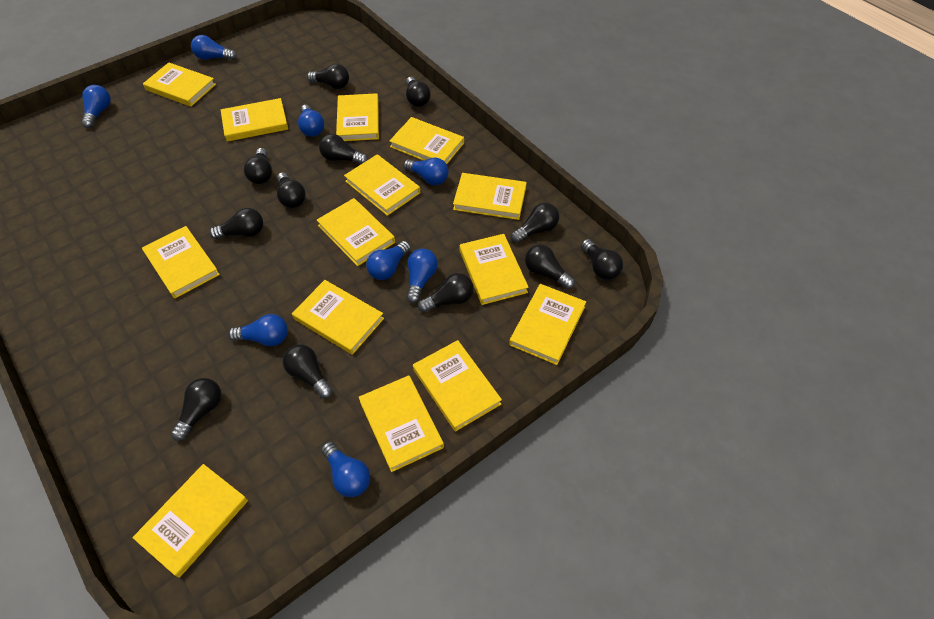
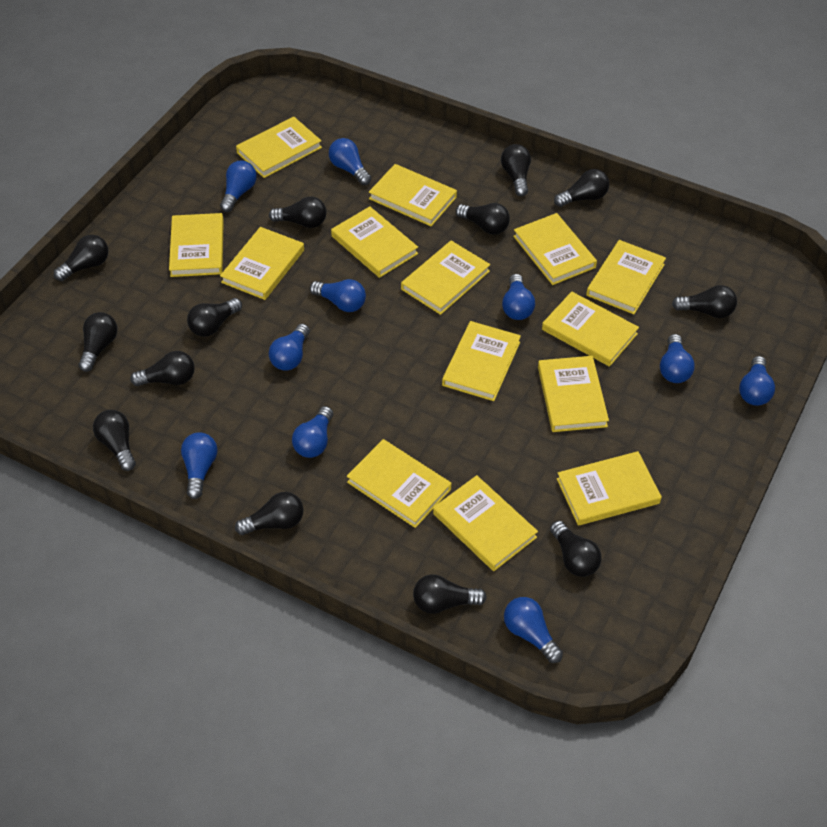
black light bulb: 12 -> 13
blue light bulb: 8 -> 10

